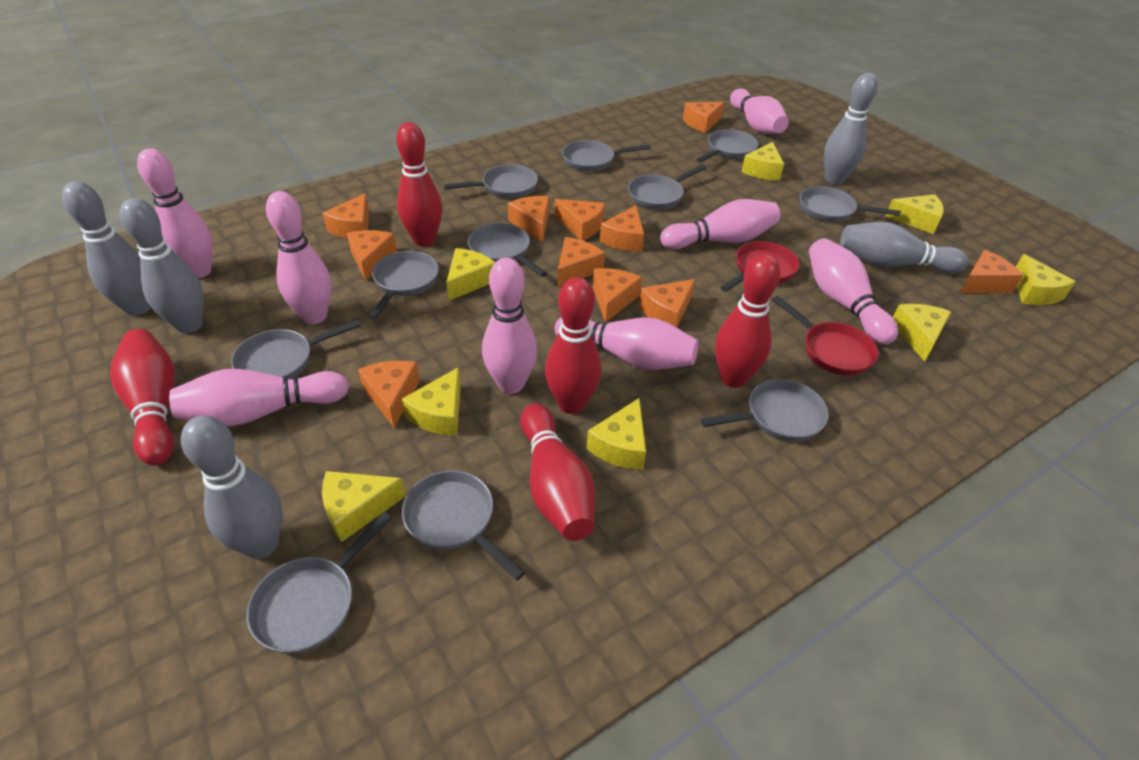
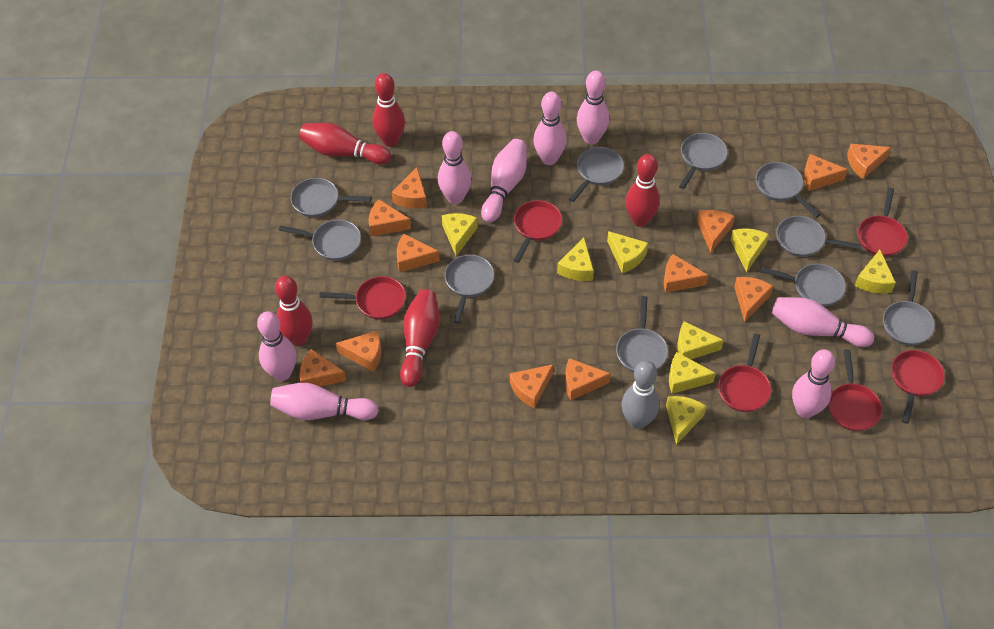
grey bowling pin: 5 -> 1
grey pan: 11 -> 10
orange cheese: 11 -> 12
red pan: 2 -> 6

